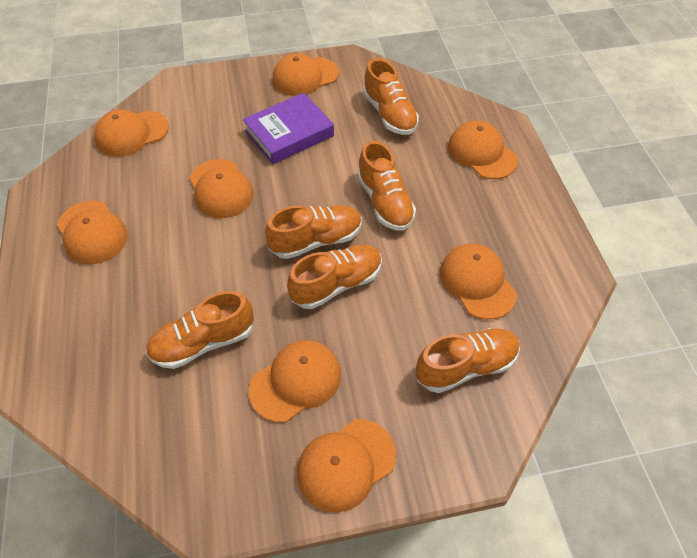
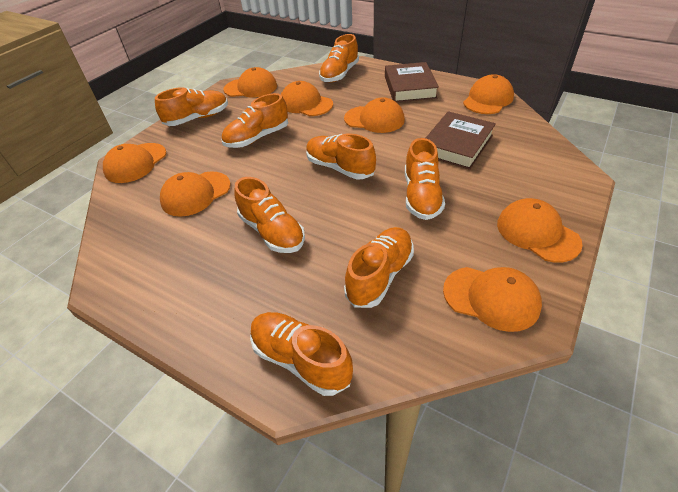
brown book: 0 -> 2
orange shoe: 6 -> 8
purple book: 1 -> 0

